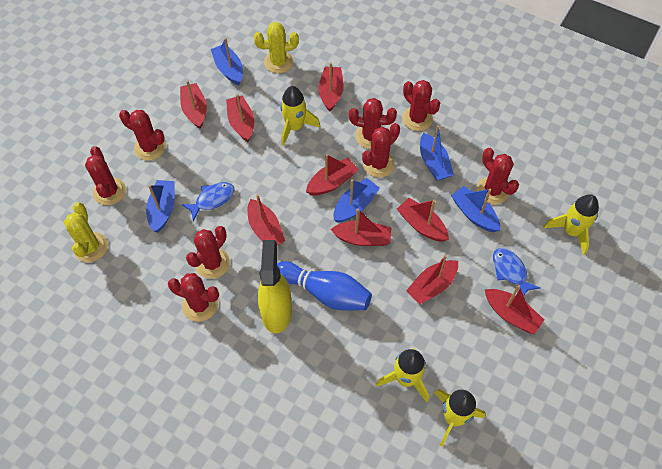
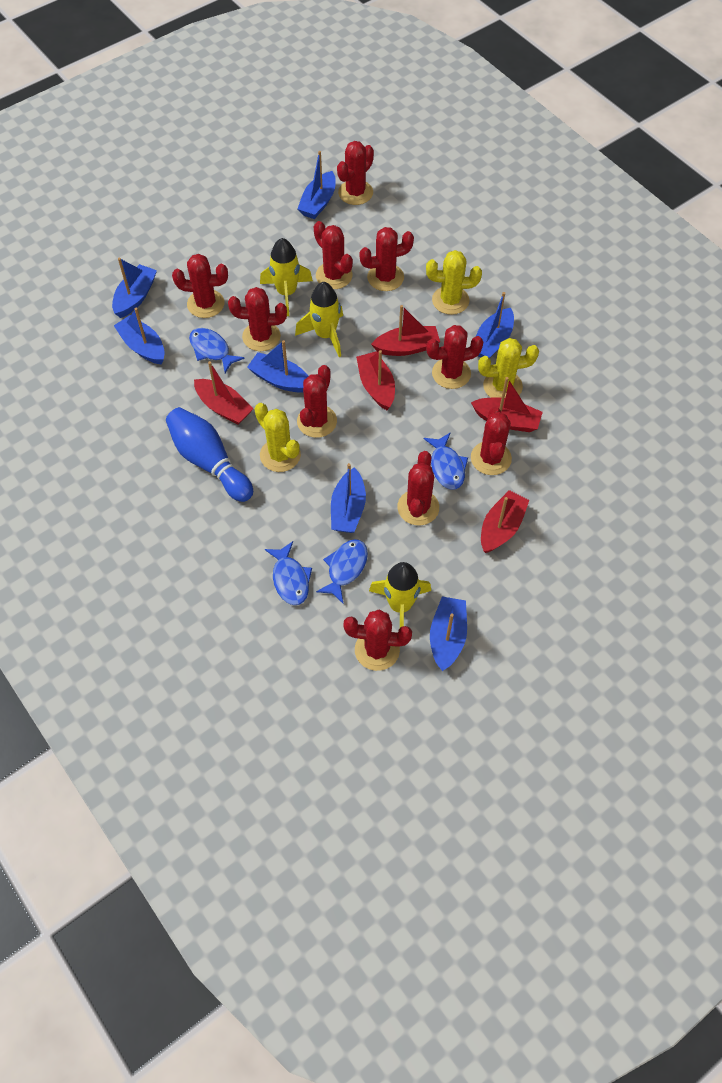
blue boat: 5 -> 7
blue fish: 2 -> 4
red boat: 9 -> 5
red cactus: 8 -> 10
yellow cactus: 2 -> 3
yellow rocket: 4 -> 3
yellow spray bottle: 1 -> 0

